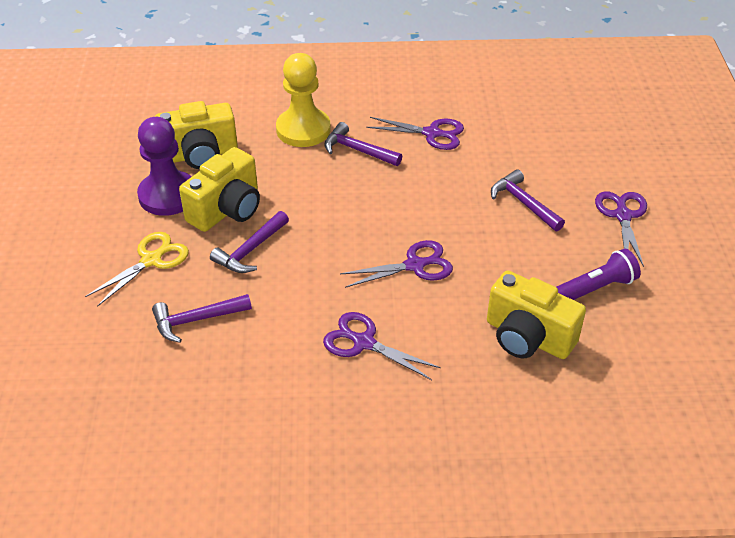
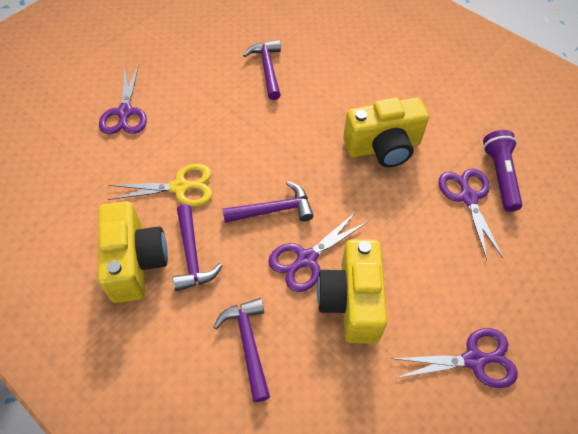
purple pawn: 1 -> 0
yellow pawn: 1 -> 0

